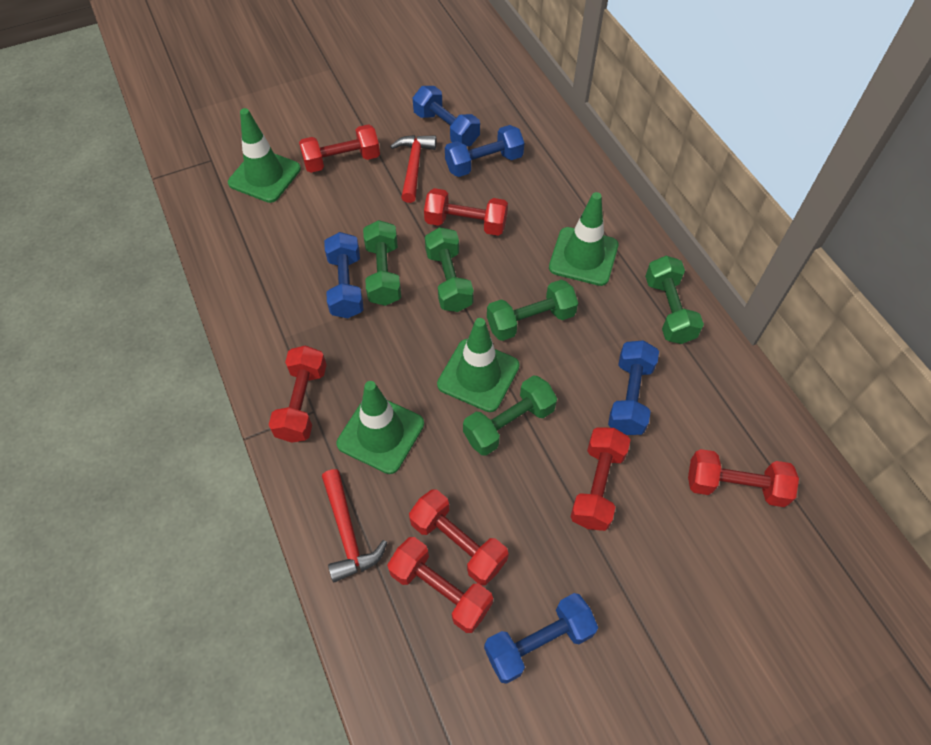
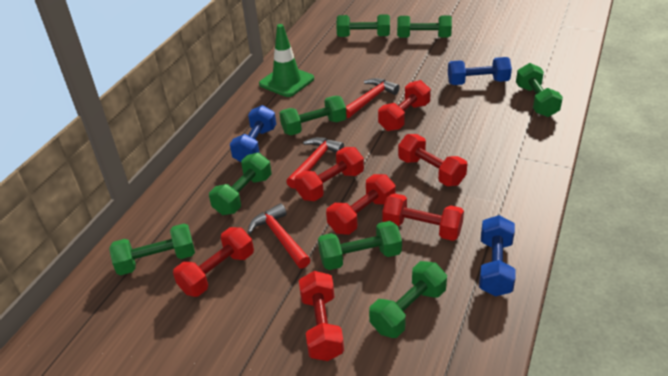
blue dumbbell: 5 -> 3
green dumbbell: 5 -> 8
green traffic cone: 4 -> 1
red hammer: 2 -> 3

